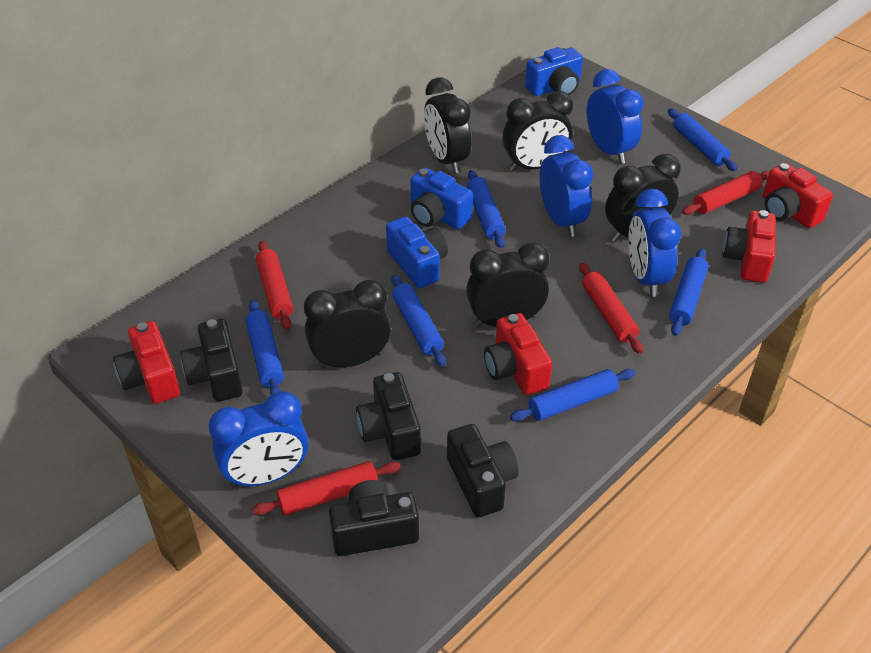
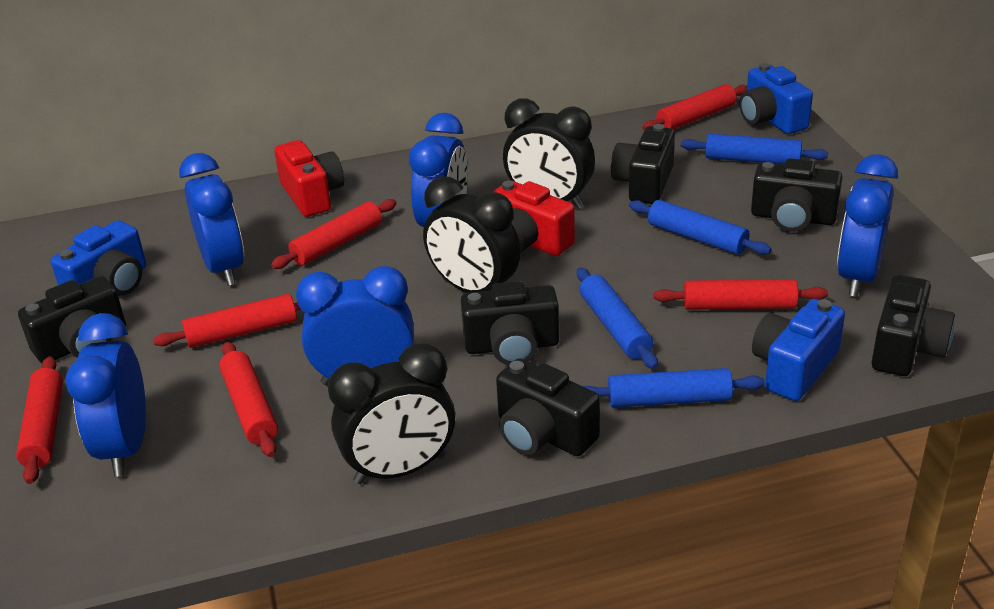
black camera: 4 -> 6
black clock: 5 -> 3
blue clock: 4 -> 5
blue rolling pin: 6 -> 4
red camera: 4 -> 2
red rolling pin: 4 -> 6

